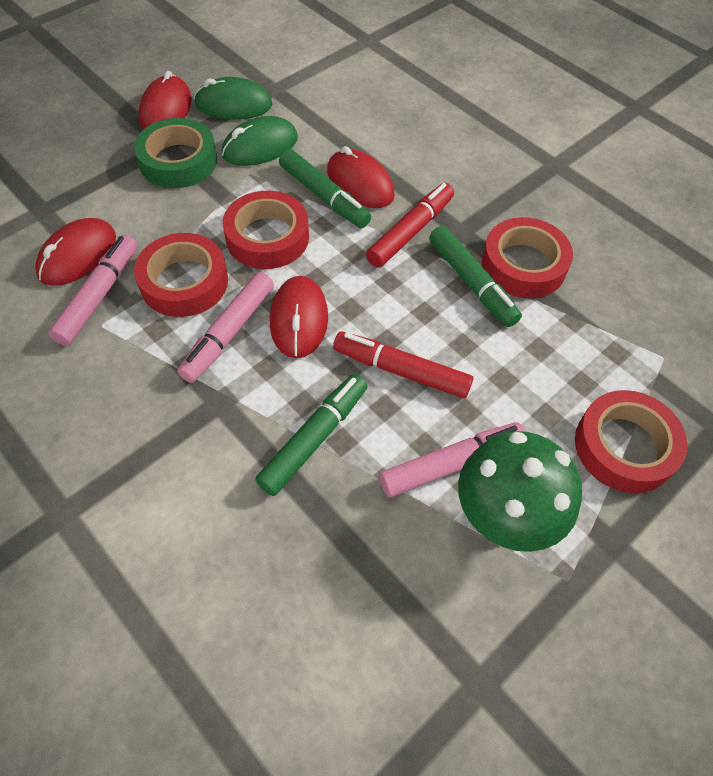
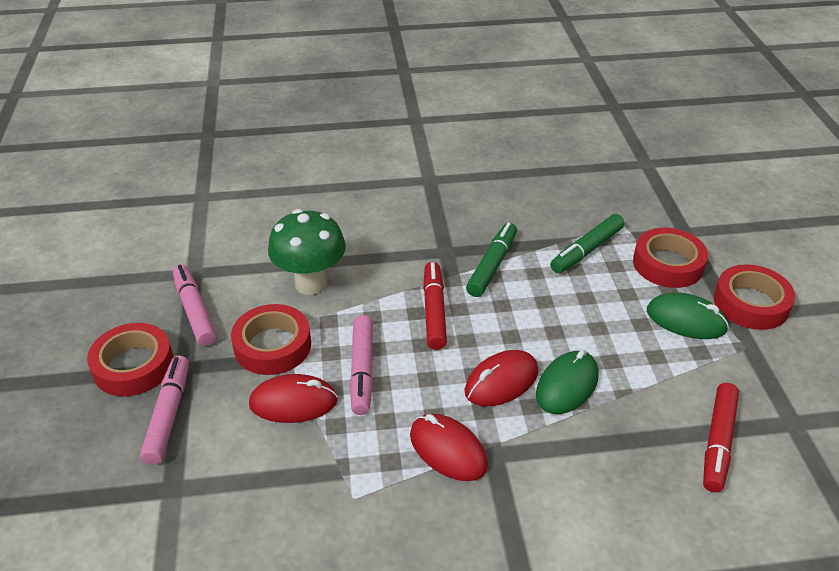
green marker: 3 -> 2
green tape: 1 -> 0
red mouse: 4 -> 3

